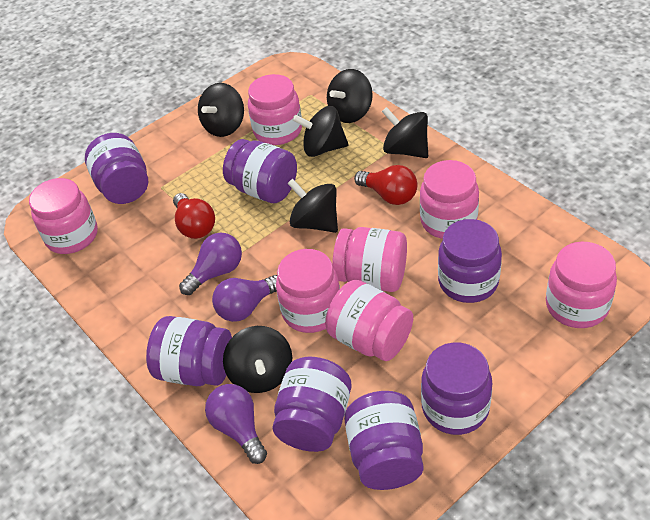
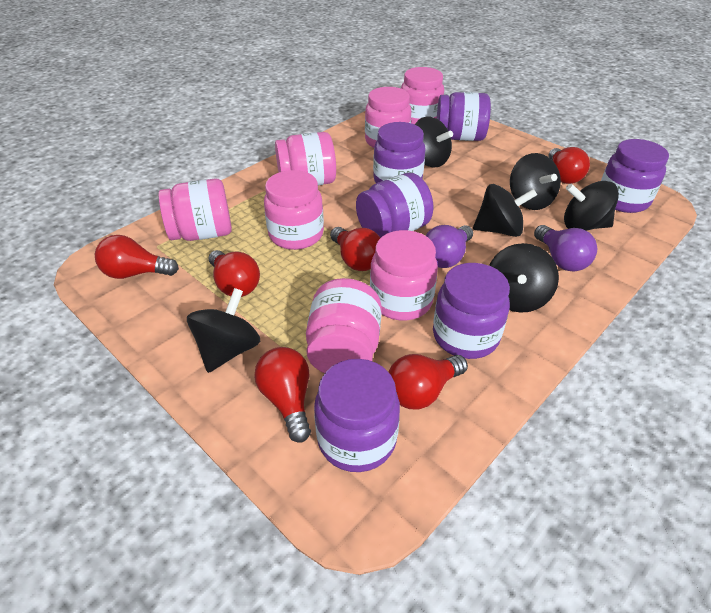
purple jar: 7 -> 6
purple light bulb: 3 -> 2
red light bulb: 2 -> 6

